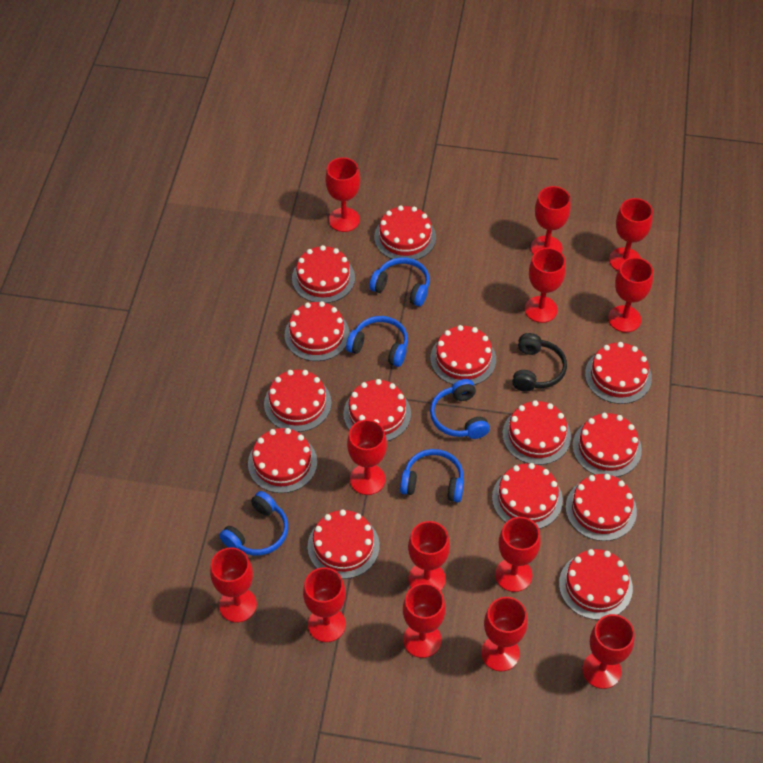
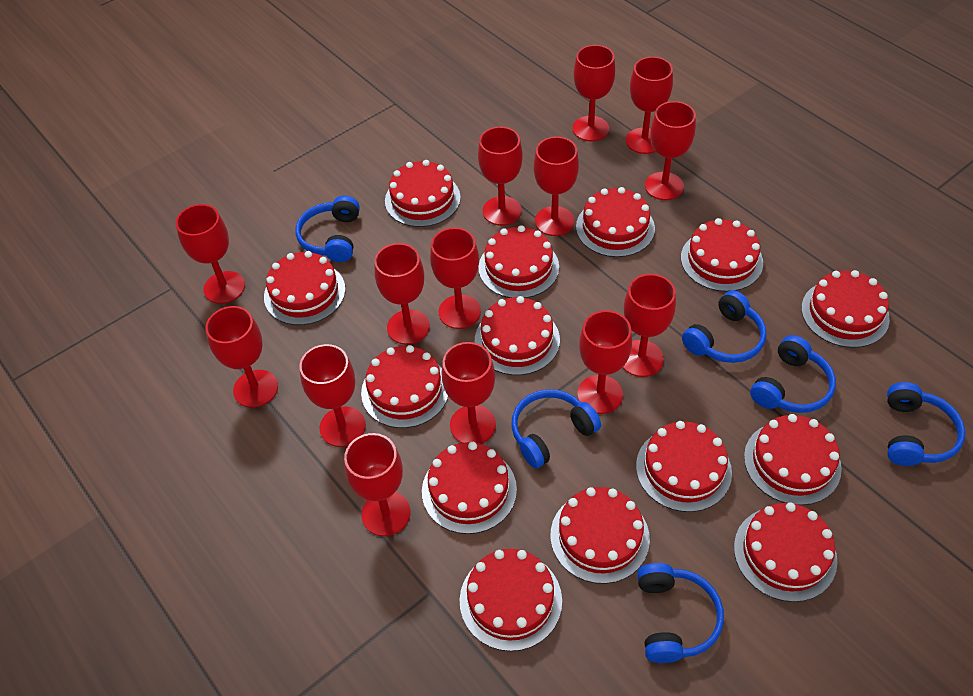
black headphones: 1 -> 0
blue headphones: 5 -> 6
red goblet: 13 -> 14

